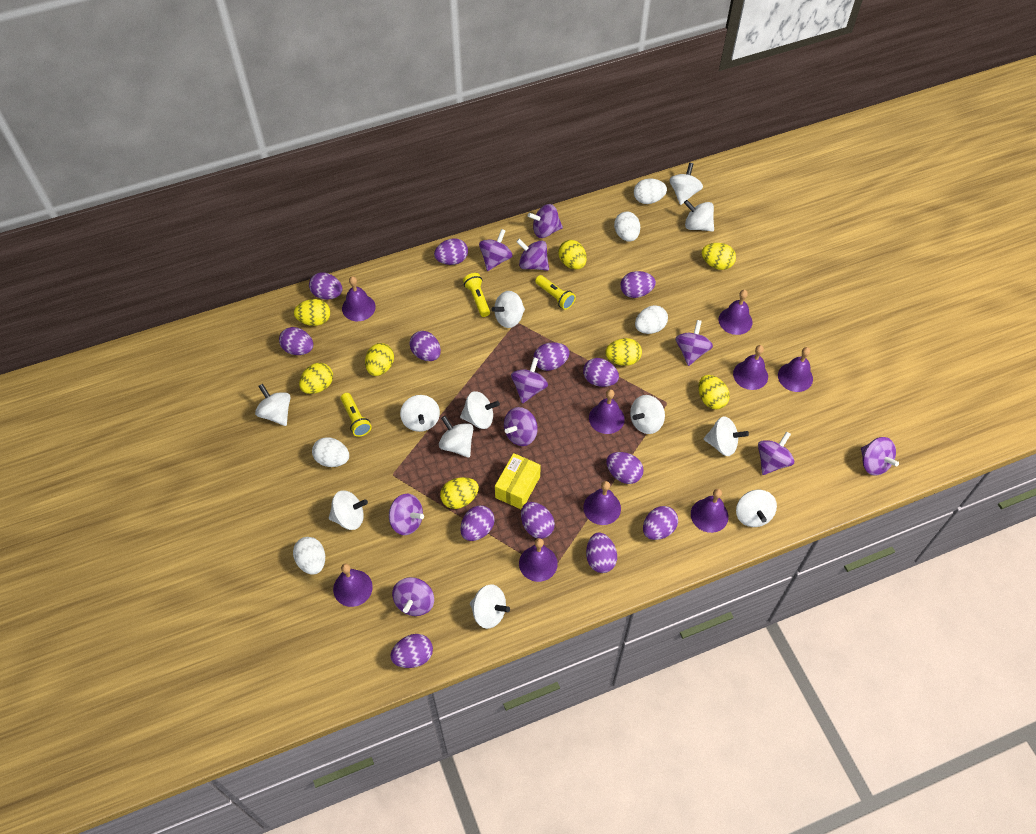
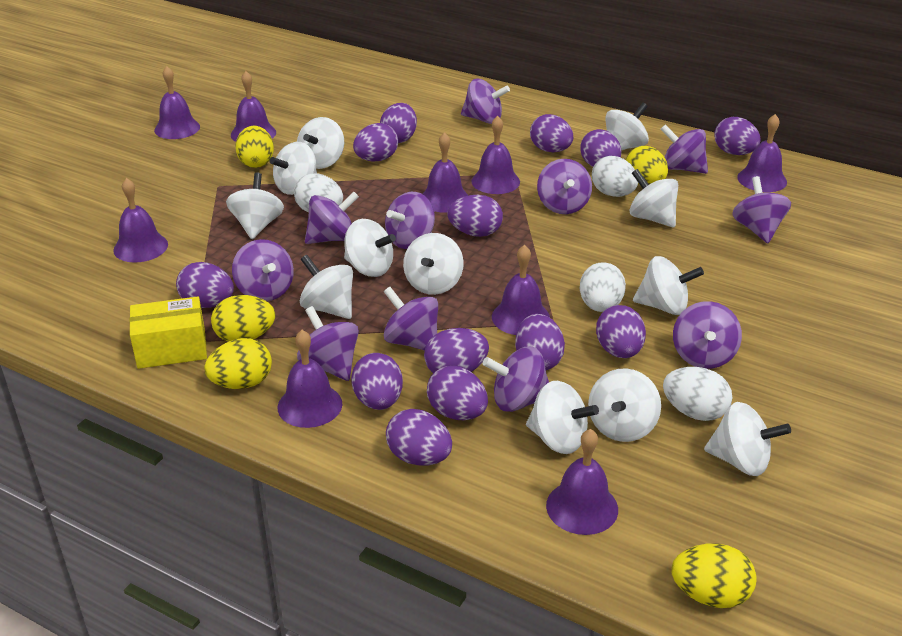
purple spinning top: 10 -> 11
white egg: 5 -> 4
yellow egg: 8 -> 5
yellow flashlight: 3 -> 0

